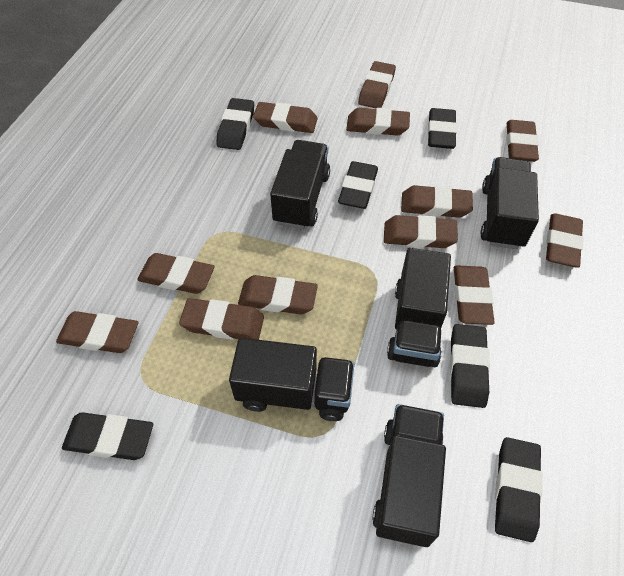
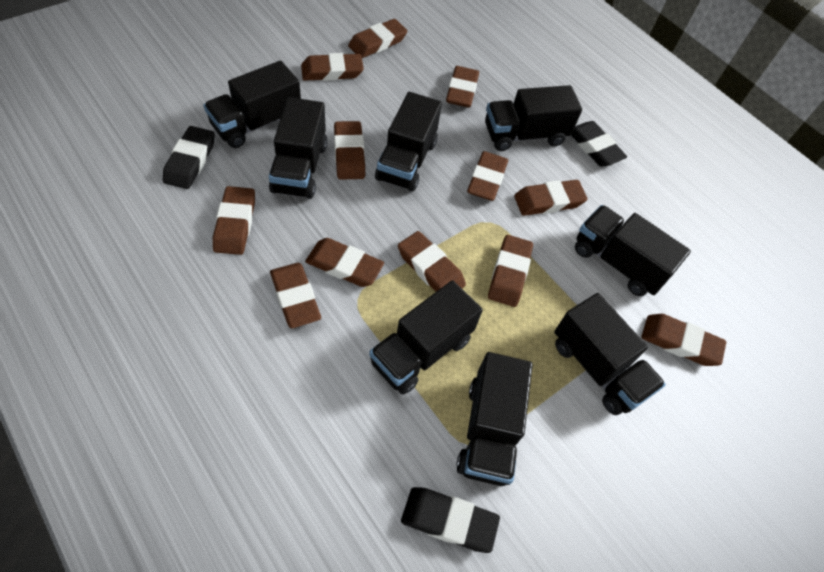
black eraser: 6 -> 3
black truck: 5 -> 8

